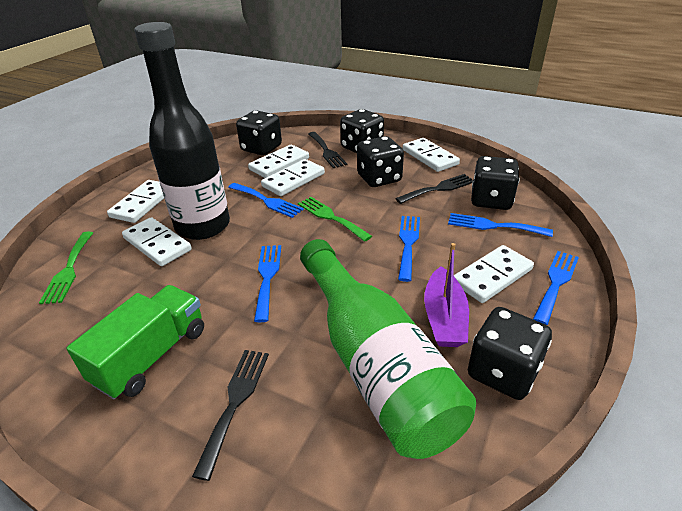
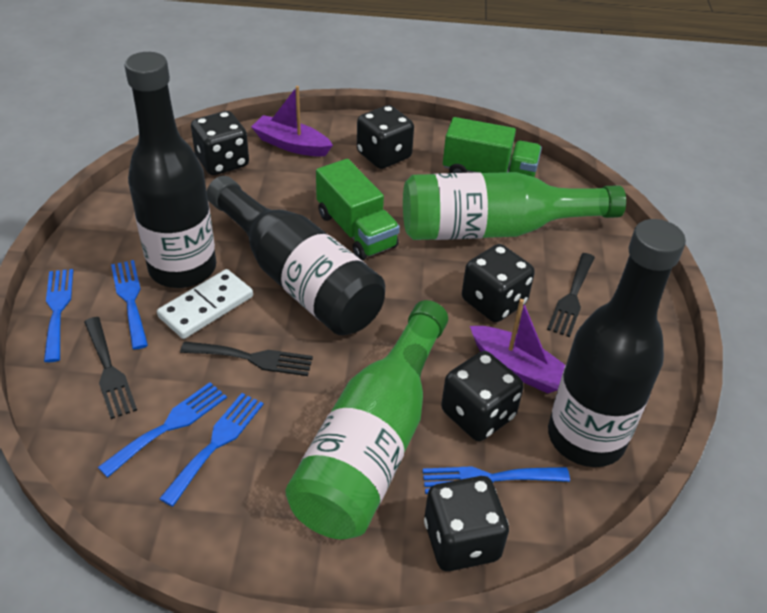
black bottle: 1 -> 3
green bottle: 1 -> 2
green fork: 2 -> 0
green truck: 1 -> 2
purple boat: 1 -> 2
white domino: 6 -> 1

